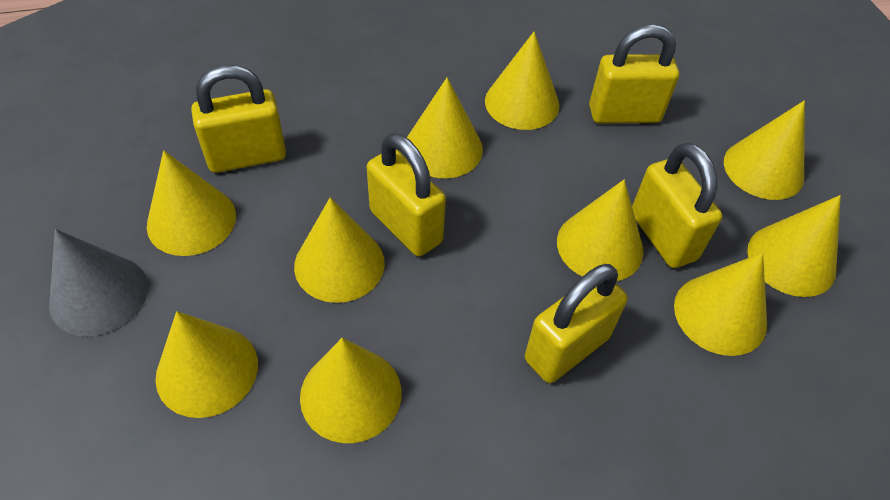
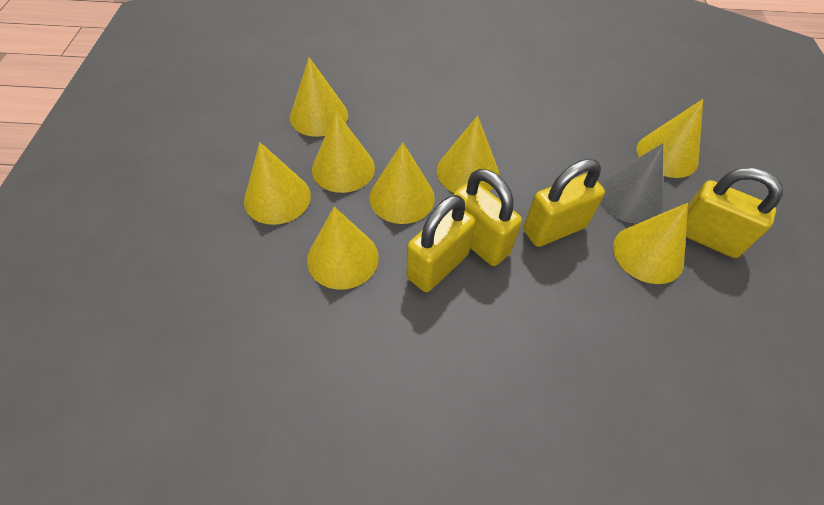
yellow cone: 10 -> 8
yellow padlock: 5 -> 4

